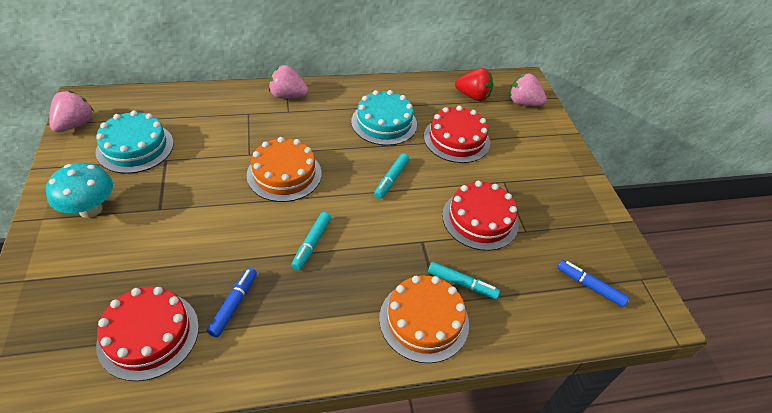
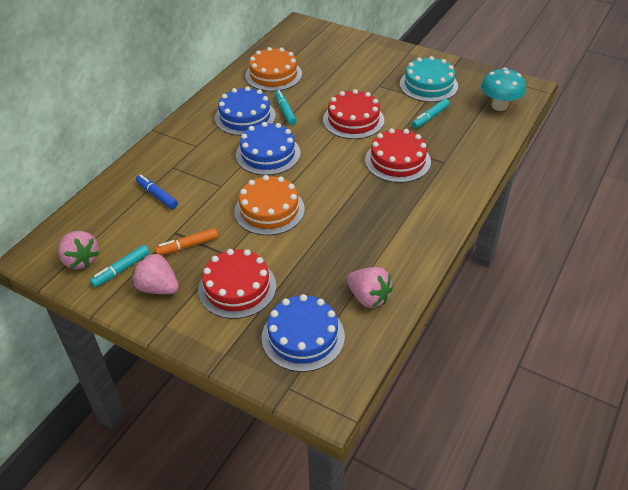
blue cake: 0 -> 3
blue marker: 2 -> 1
orange marker: 0 -> 1
red strawberry: 1 -> 0
turquoise cake: 2 -> 1

